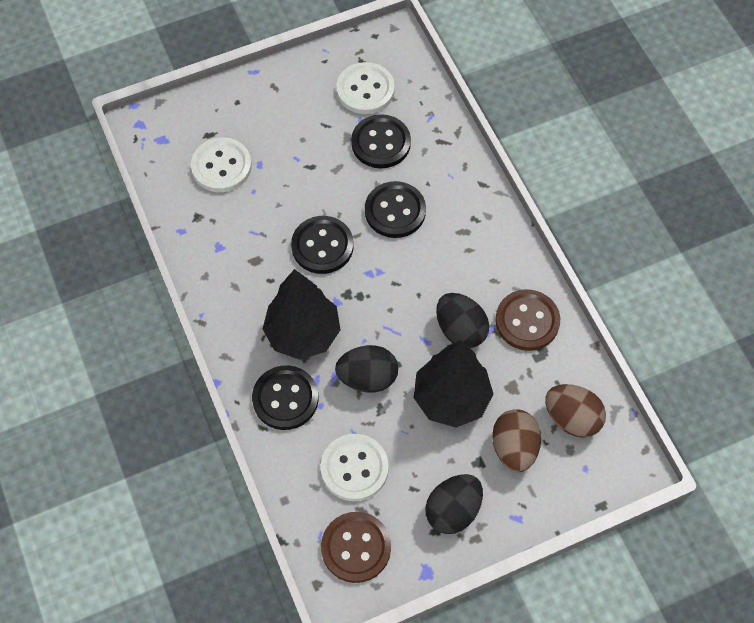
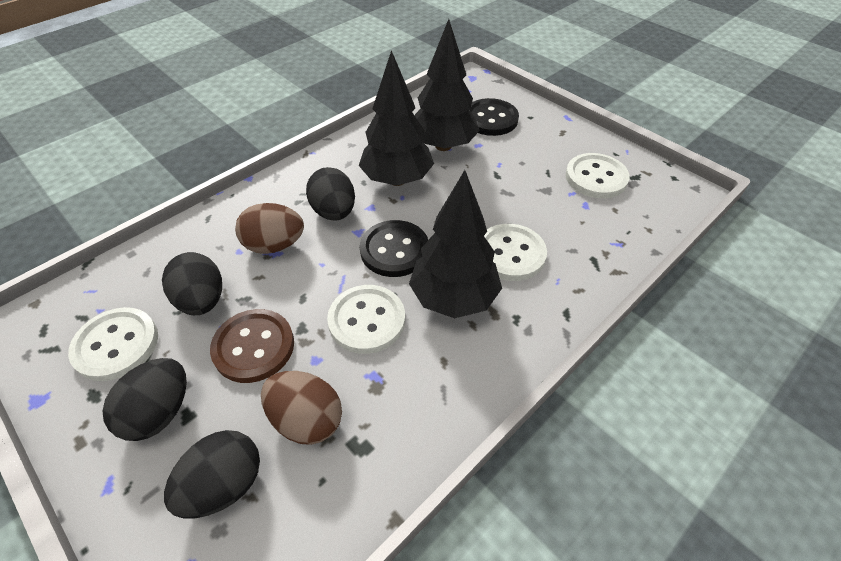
black button: 4 -> 2
black egg: 3 -> 4
black tree: 2 -> 3
brown button: 2 -> 1
white button: 3 -> 4

